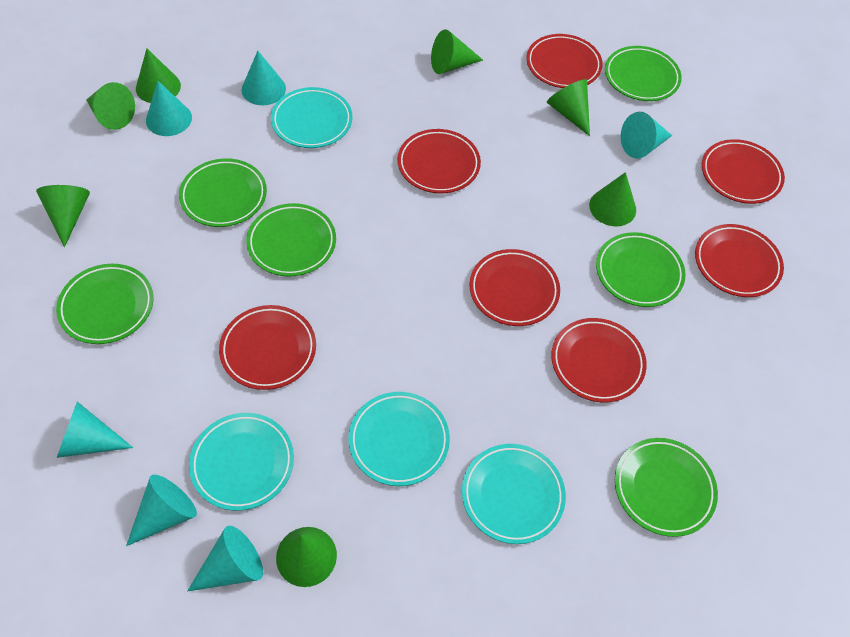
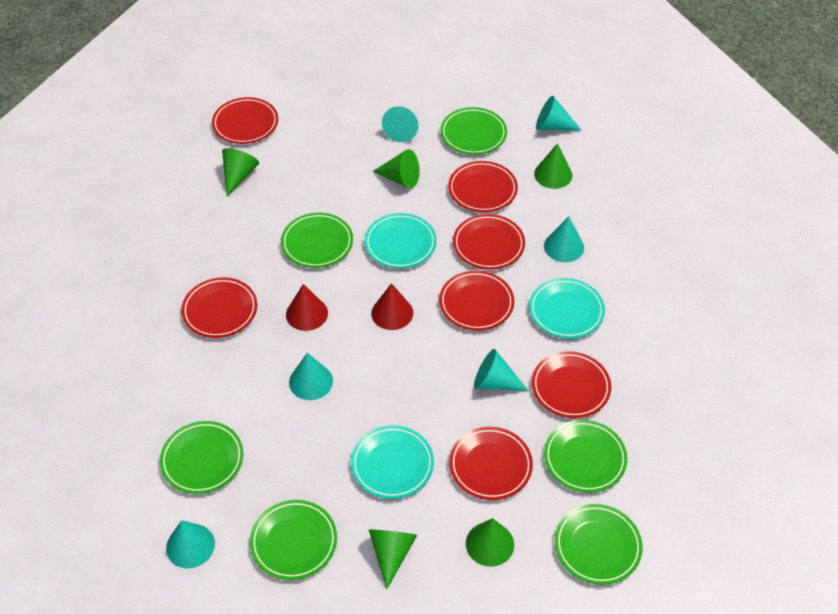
green cone: 7 -> 5
red cone: 0 -> 2
turquoise plate: 4 -> 3

